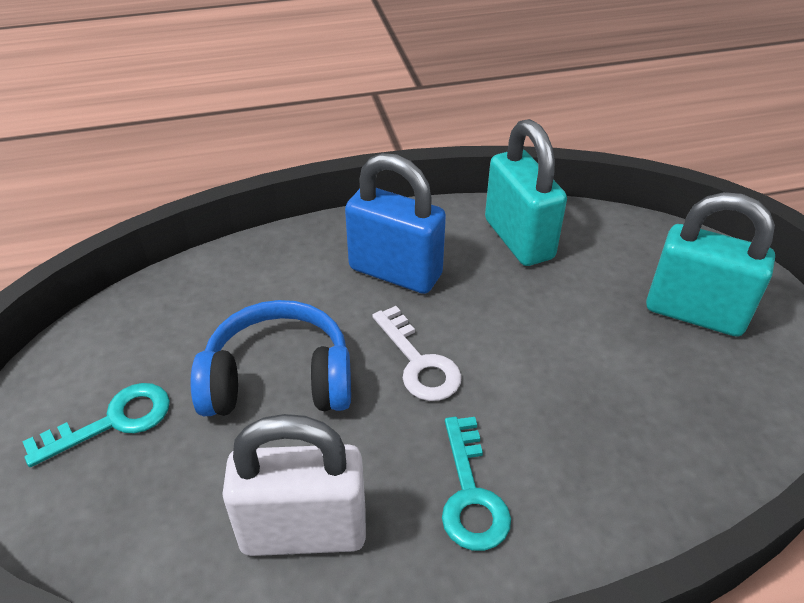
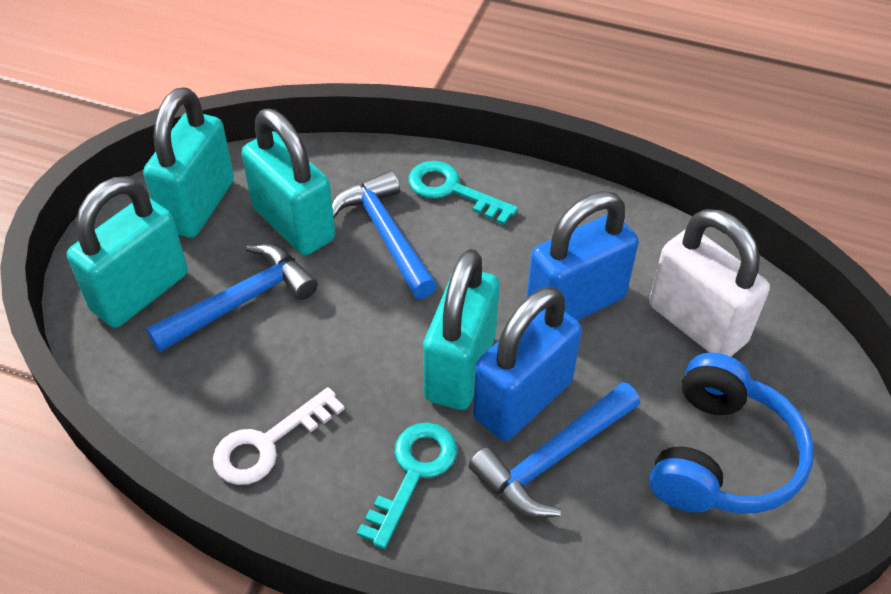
blue hammer: 0 -> 3
blue padlock: 1 -> 2
turquoise padlock: 2 -> 4

